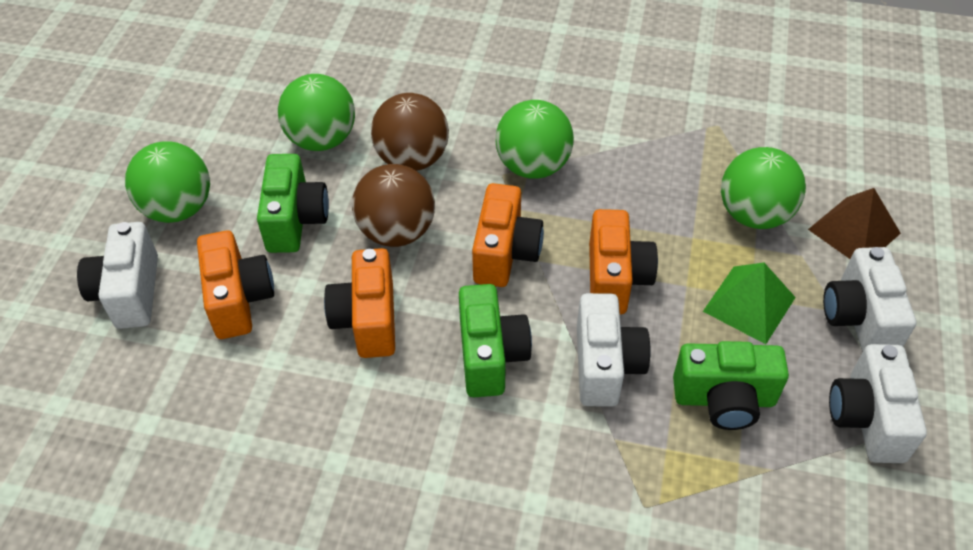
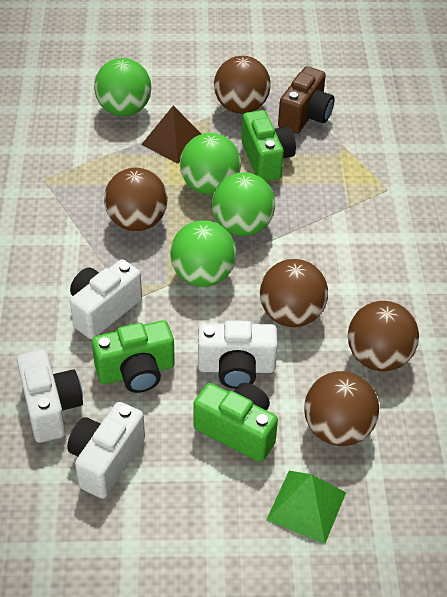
brown ball: 2 -> 5
brown camera: 0 -> 1
orange camera: 4 -> 0

